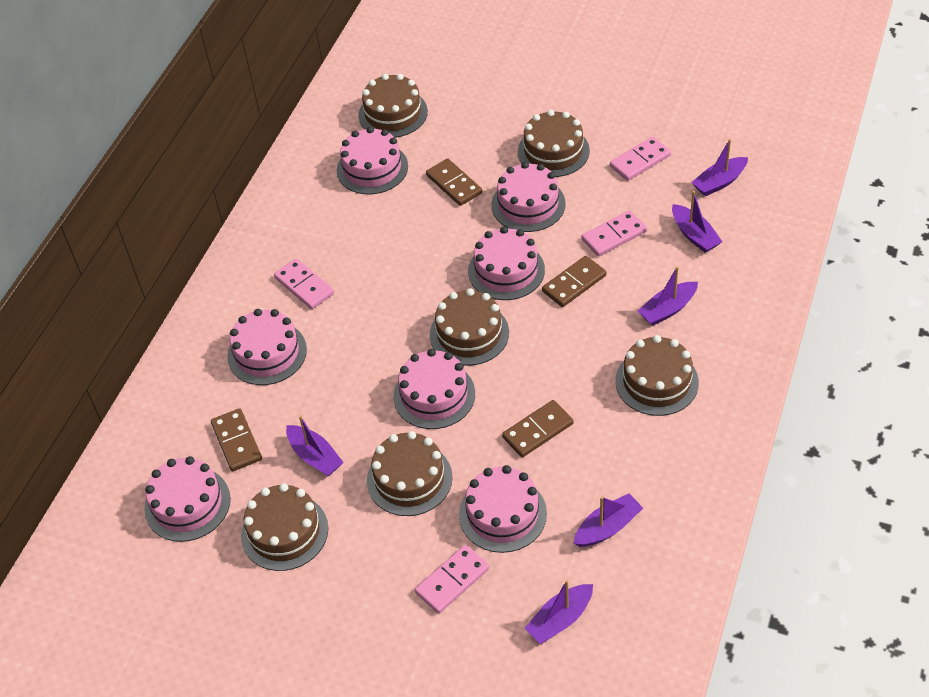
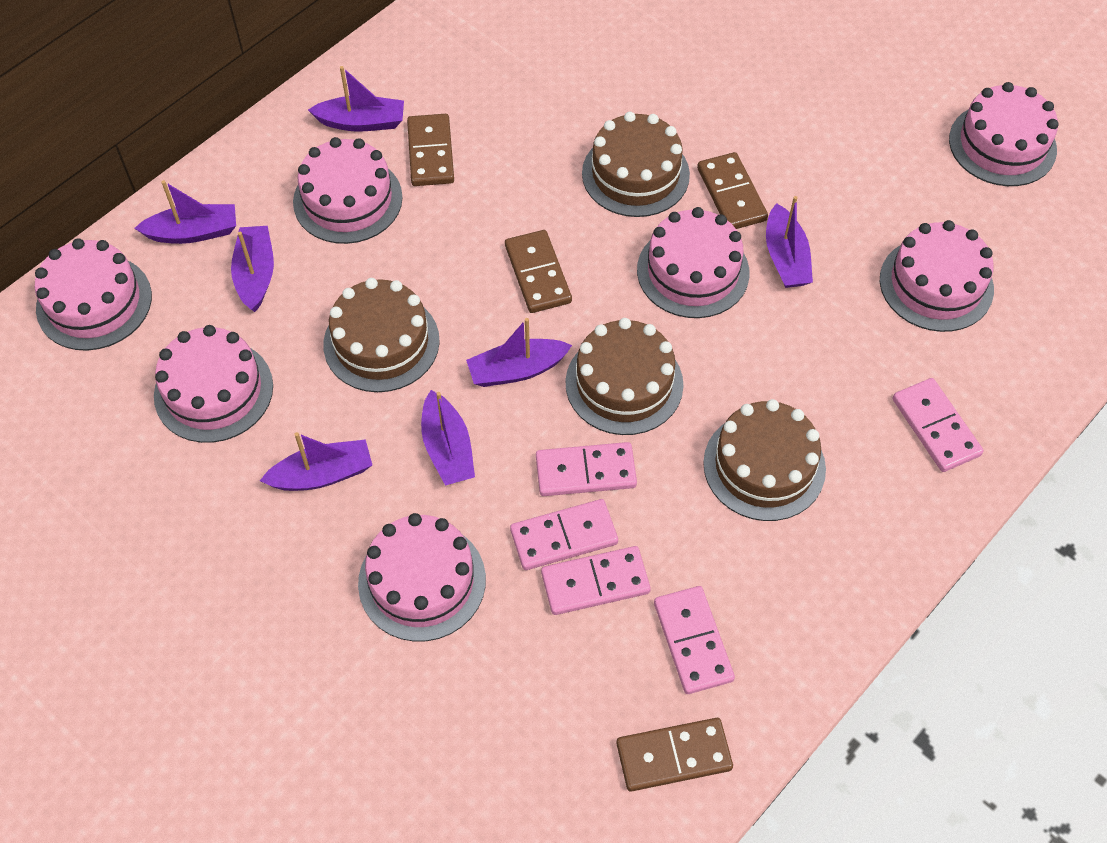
brown cake: 6 -> 4
pink domino: 4 -> 5
purple boat: 6 -> 7

